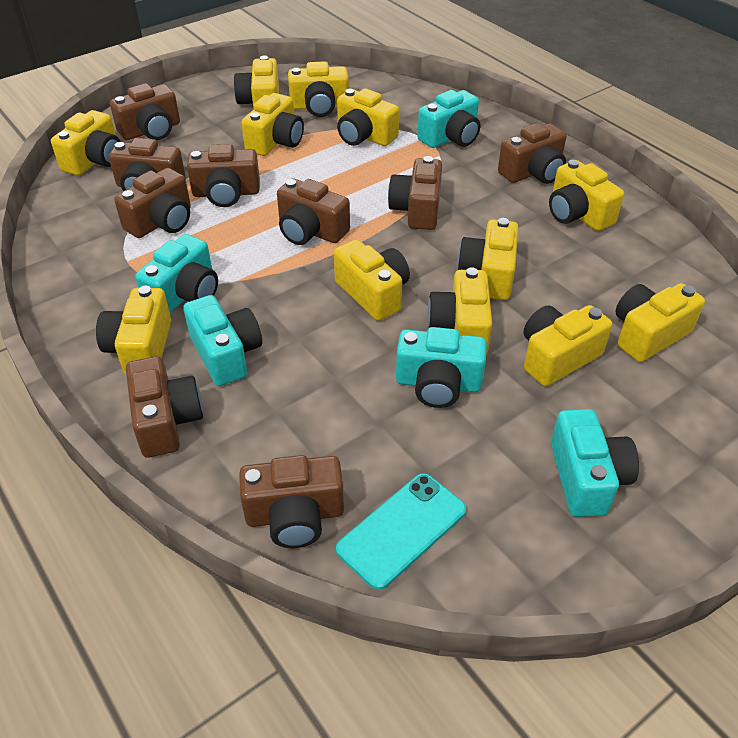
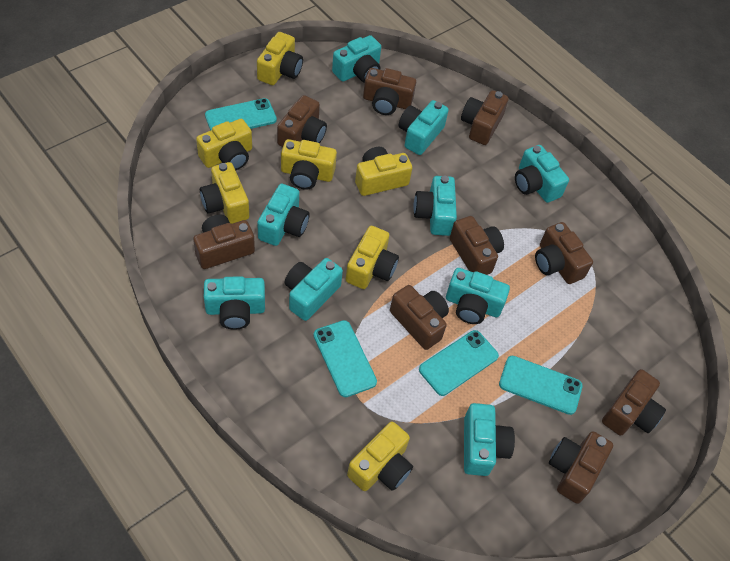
turquoise camera: 5 -> 9
turquoise phone: 1 -> 4
yellow camera: 12 -> 7

